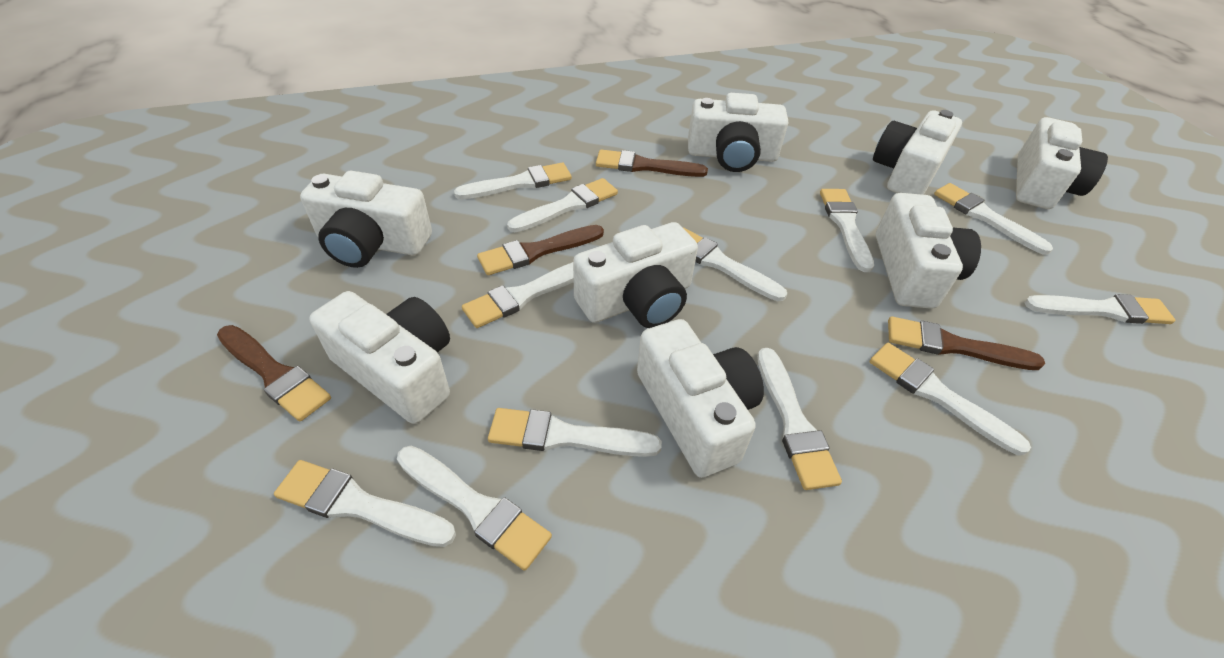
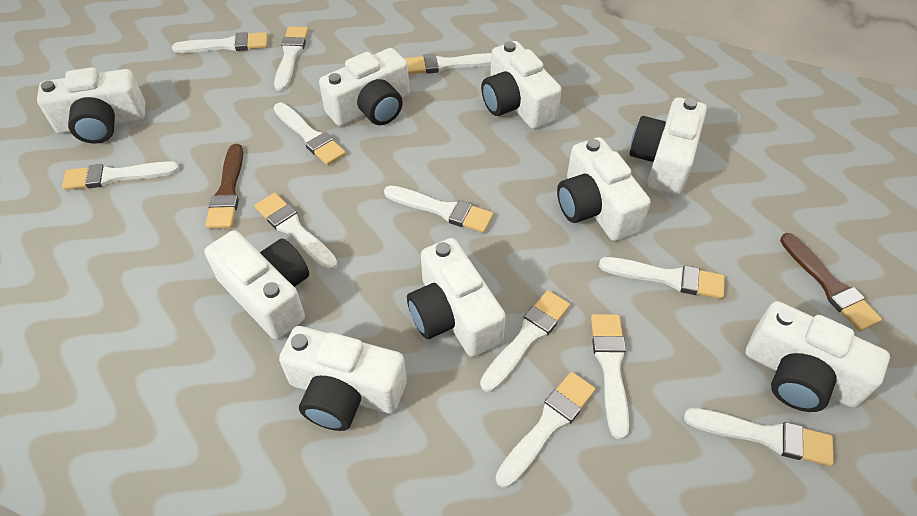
brown brush: 4 -> 2
white camera: 8 -> 9

